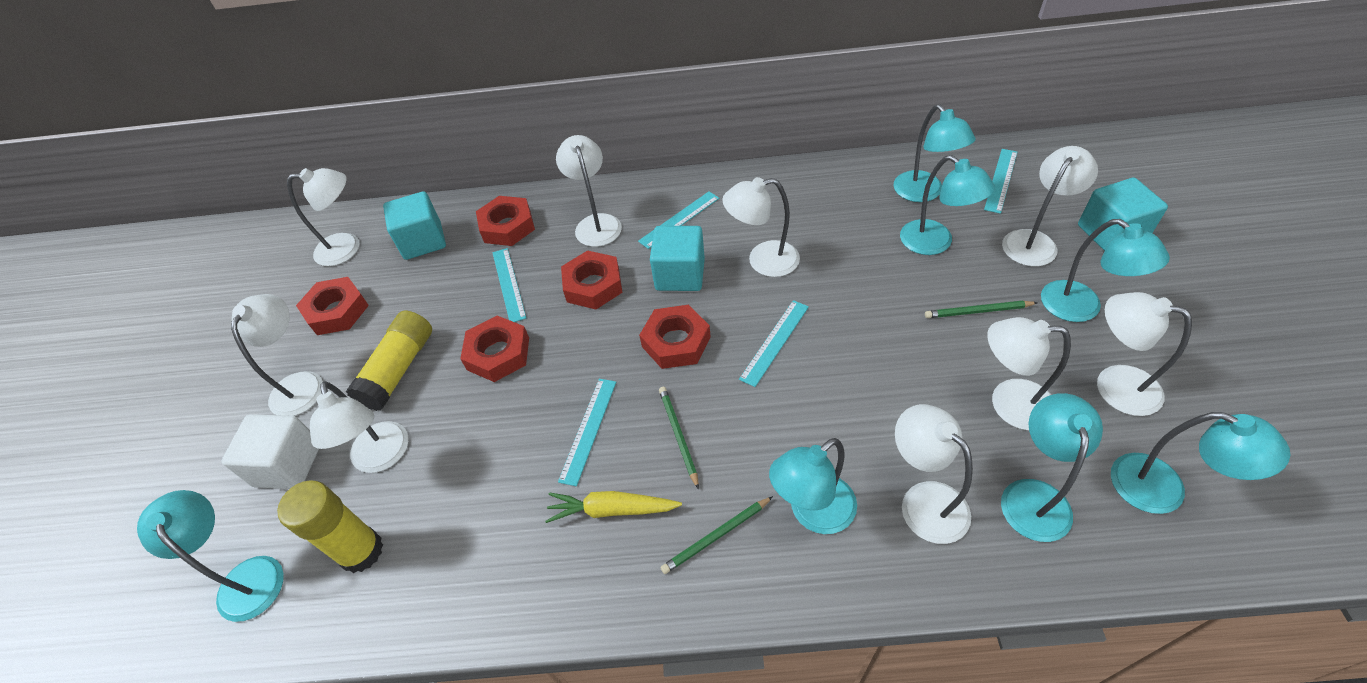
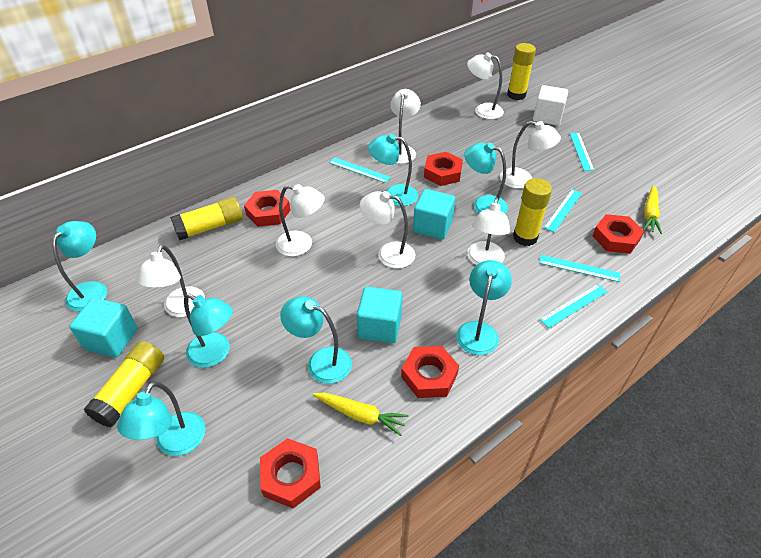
green pencil: 3 -> 0
white lamp: 9 -> 7
yellow carrot: 1 -> 2
yellow glue stick: 2 -> 4

